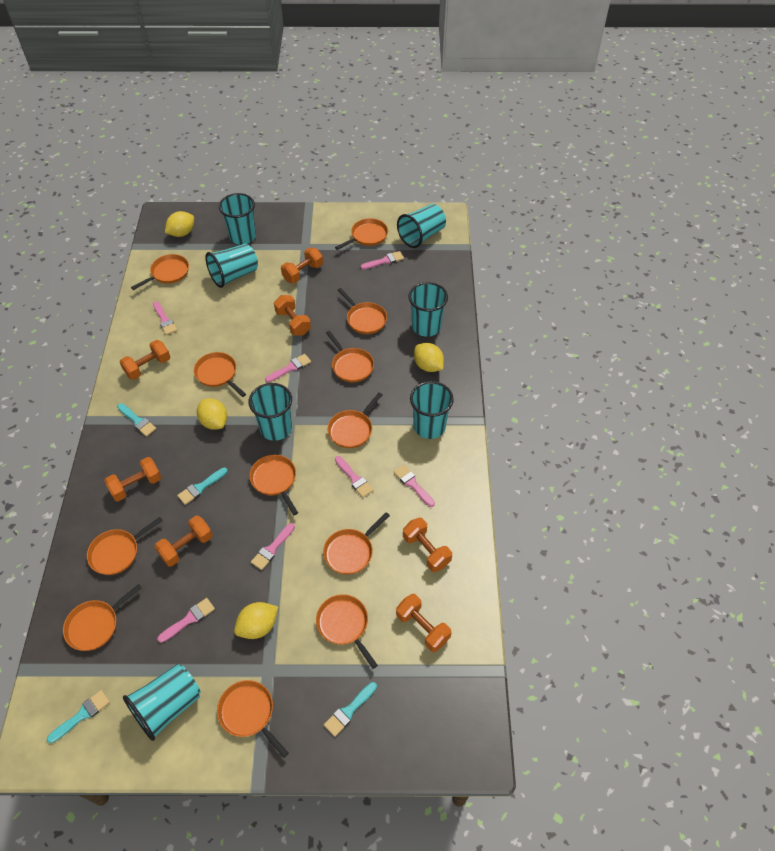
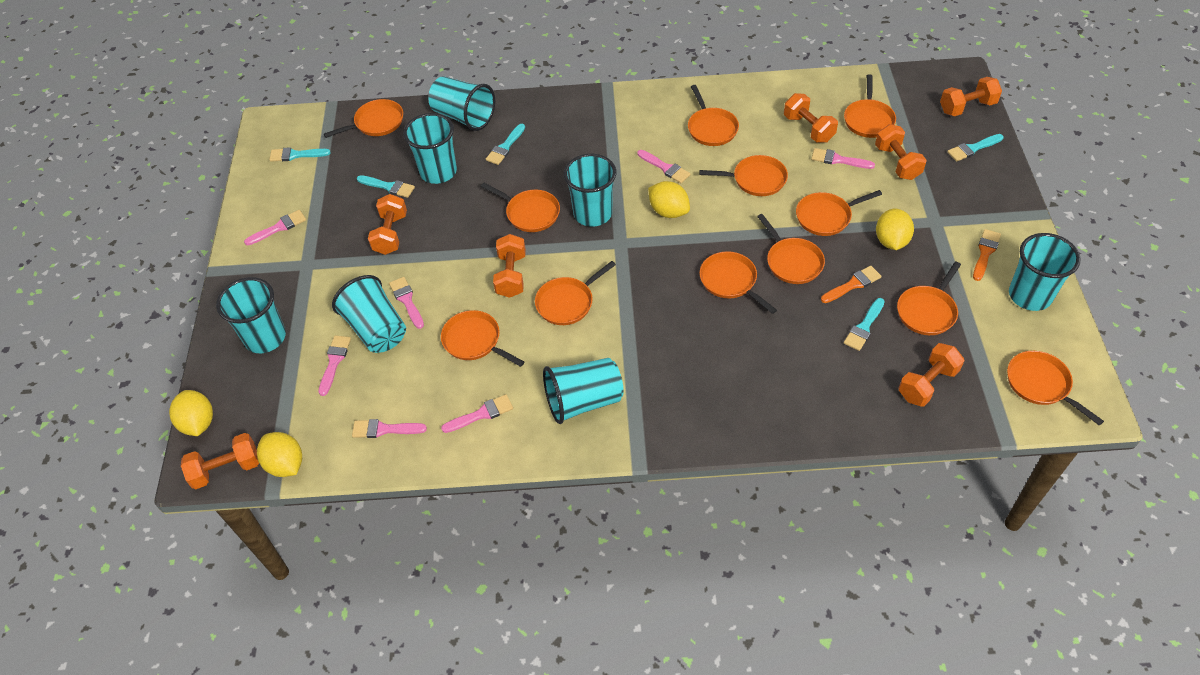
orange brush: 0 -> 2
turquoise brush: 4 -> 5

